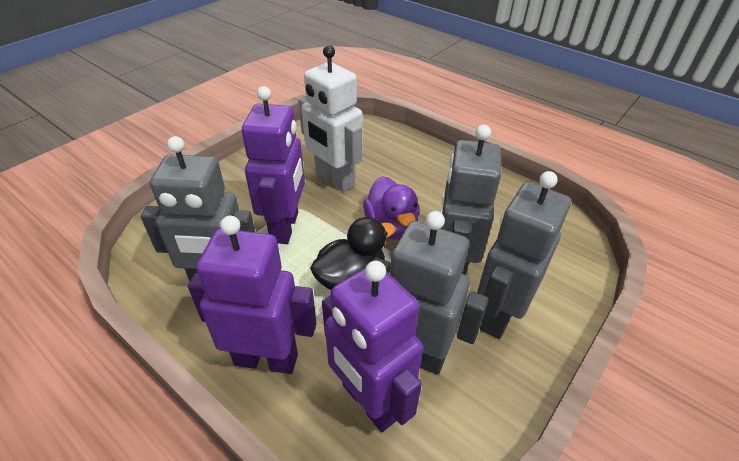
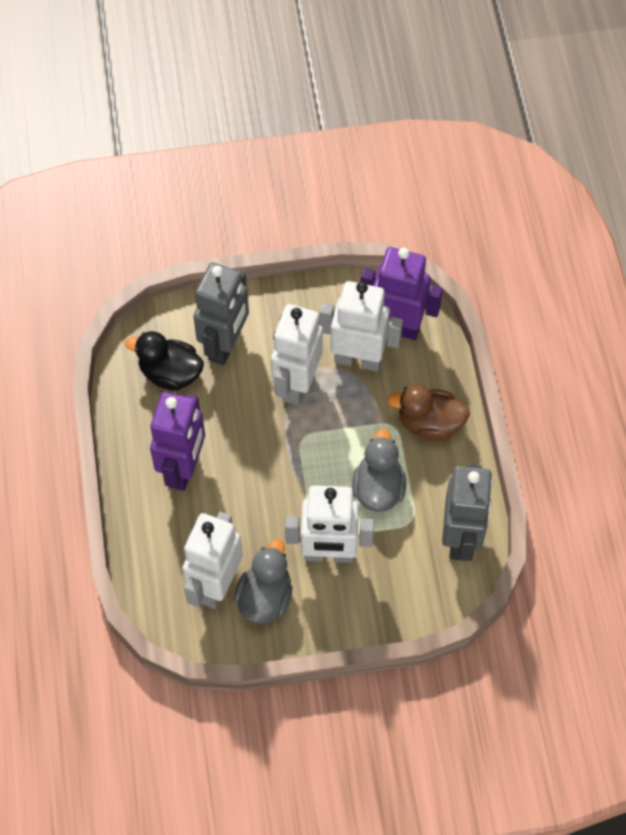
brown duck: 0 -> 1
grey duck: 0 -> 2
grey robot: 4 -> 2
purple duck: 1 -> 0
purple robot: 3 -> 2
white robot: 1 -> 4

